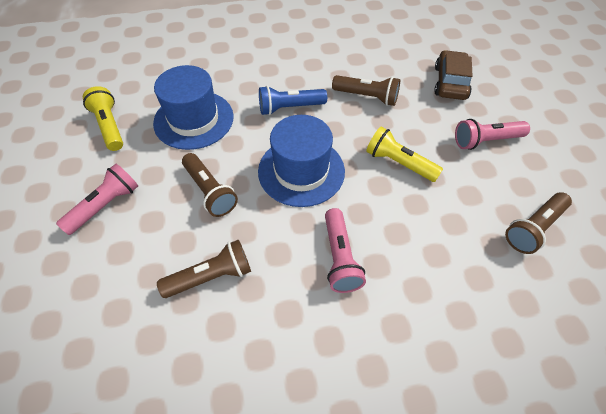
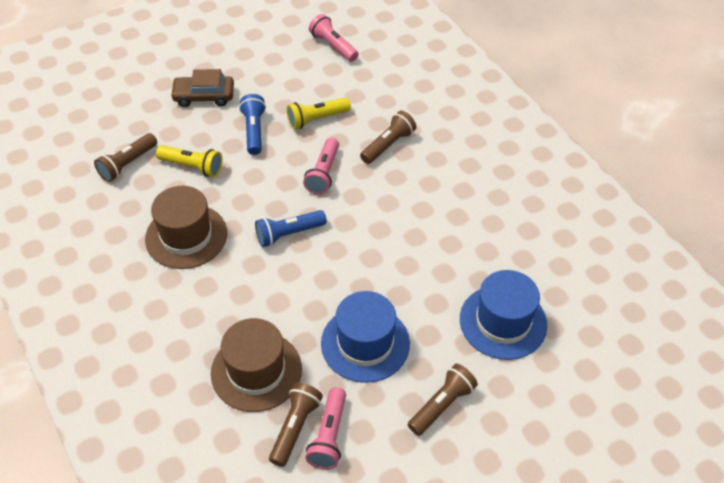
blue flashlight: 1 -> 2
brown hat: 0 -> 2

